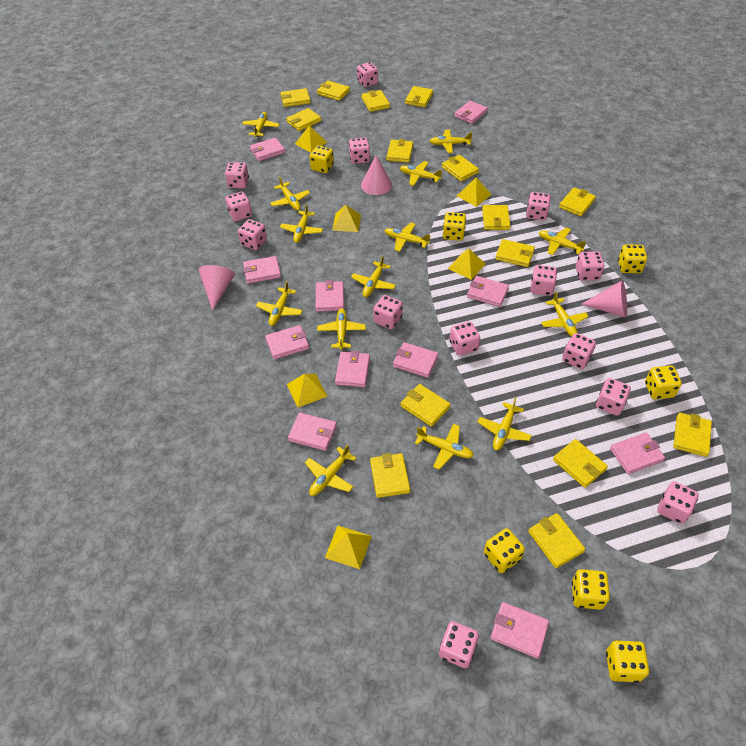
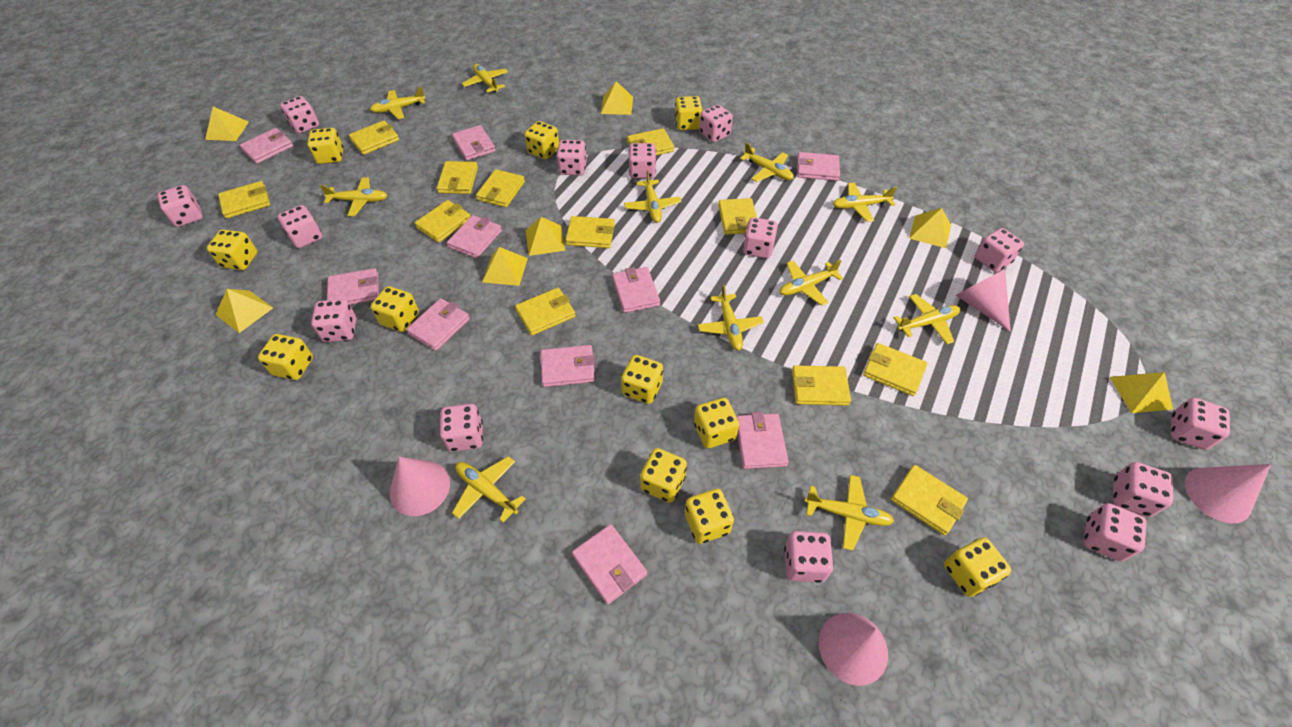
pink cone: 3 -> 4
pink wallet: 11 -> 10
yellow dice: 7 -> 11
yellow plane: 14 -> 11
yellow pyramid: 6 -> 7
yellow wallet: 15 -> 12

